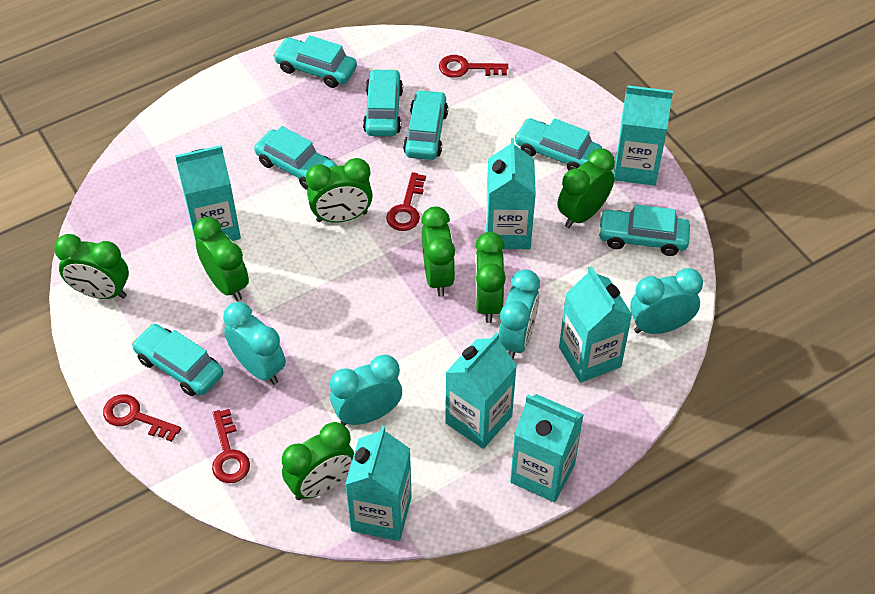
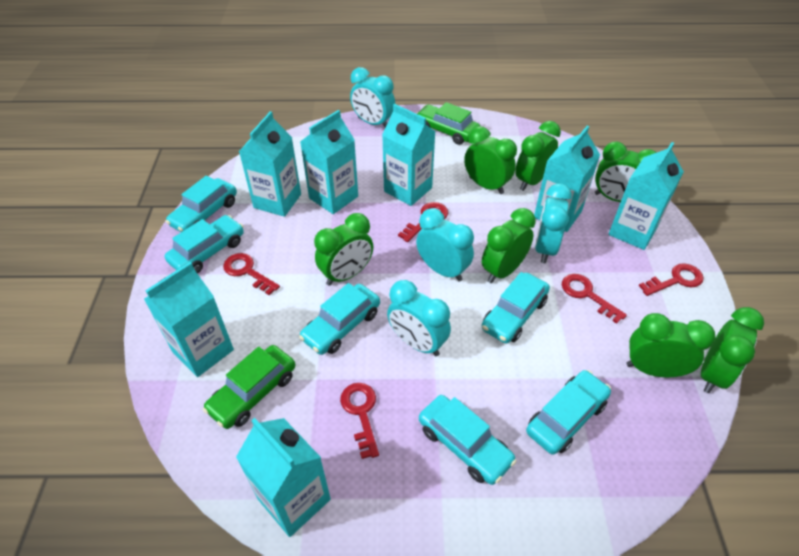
green car: 0 -> 2
red key: 4 -> 5
turquoise car: 7 -> 6

